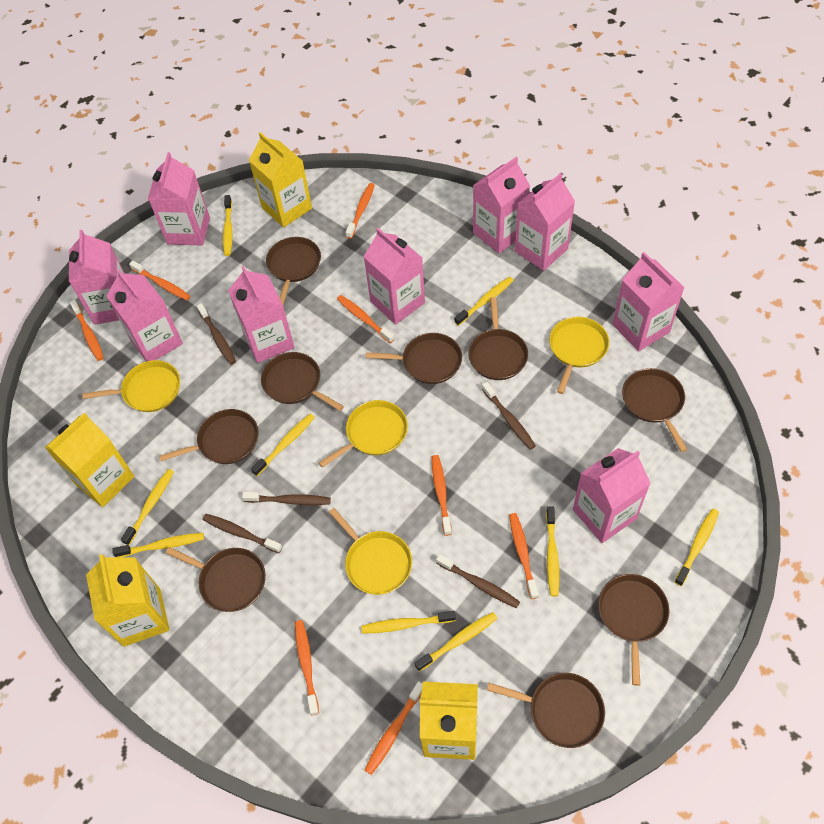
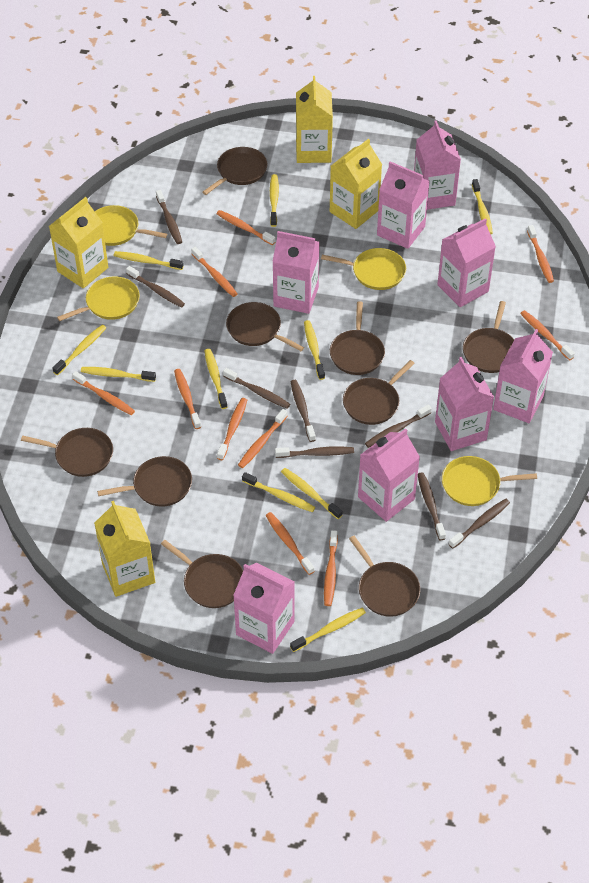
brown toothbrush: 5 -> 8
orange toothbrush: 8 -> 10
pink carton: 9 -> 8
yellow toothbrush: 9 -> 10

